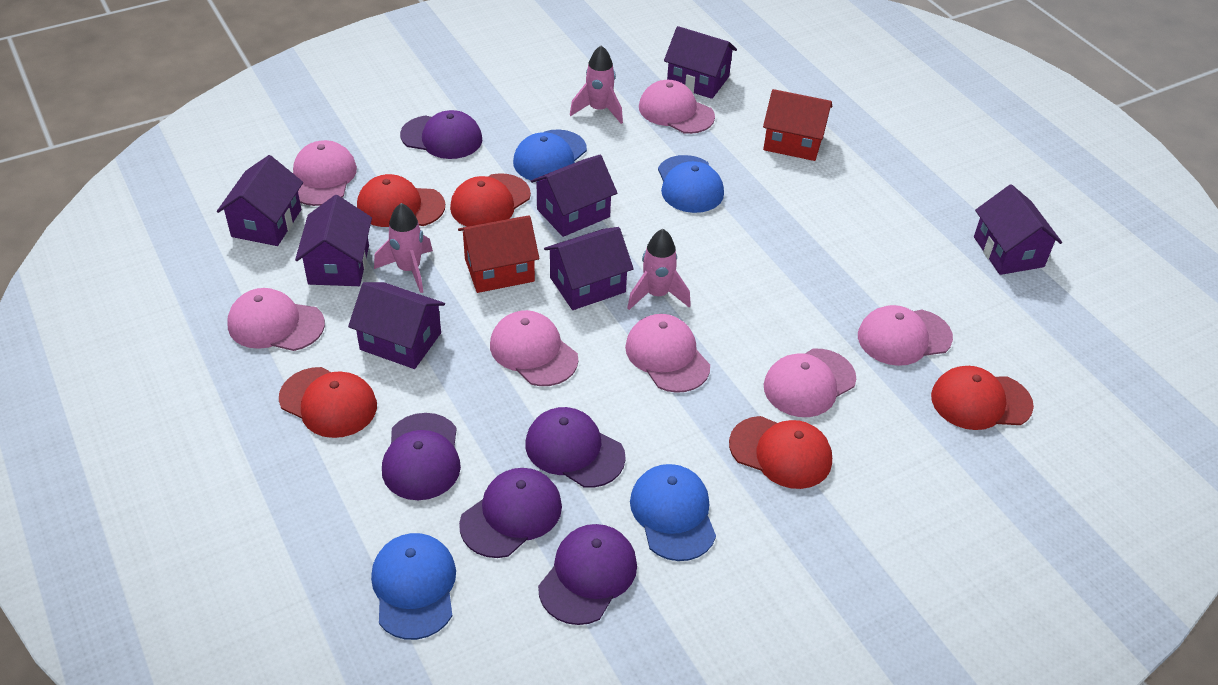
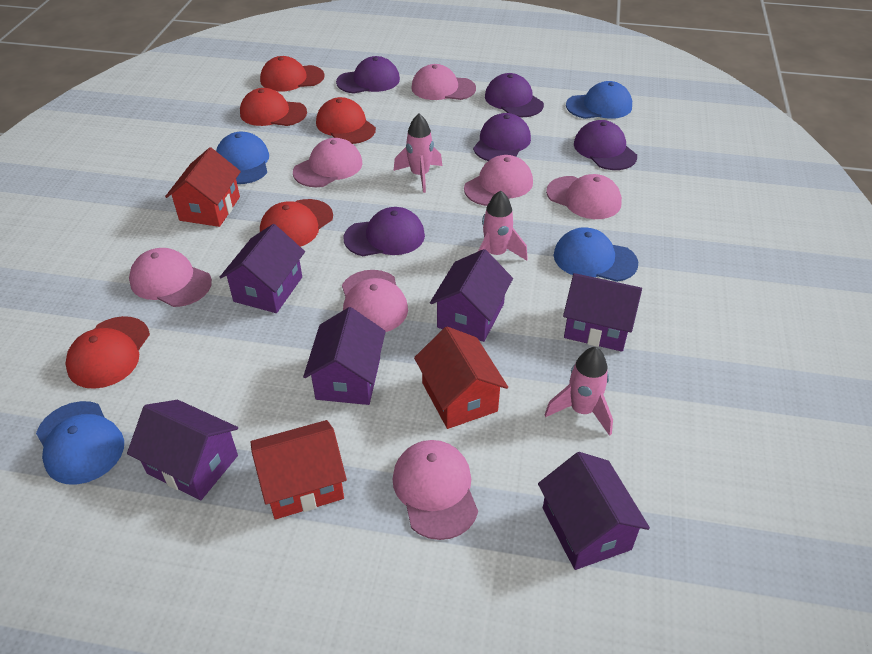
purple house: 7 -> 6
red house: 2 -> 3

